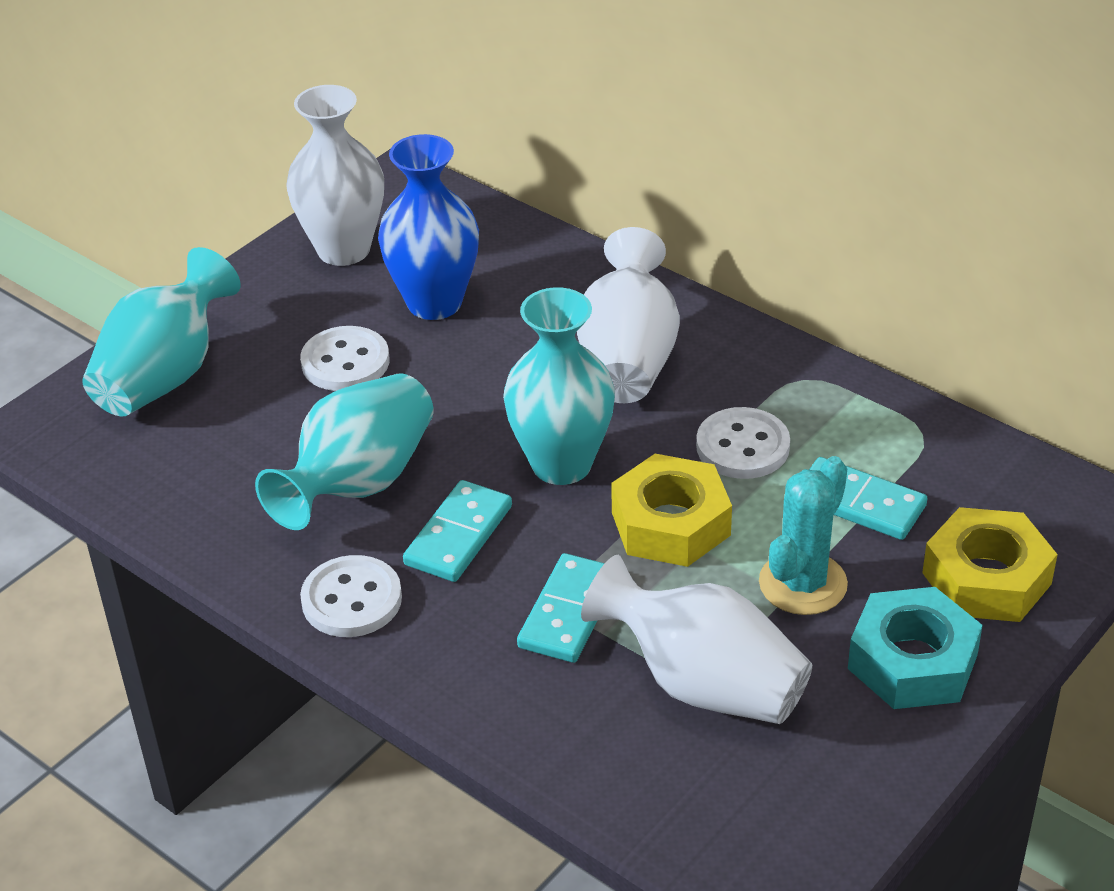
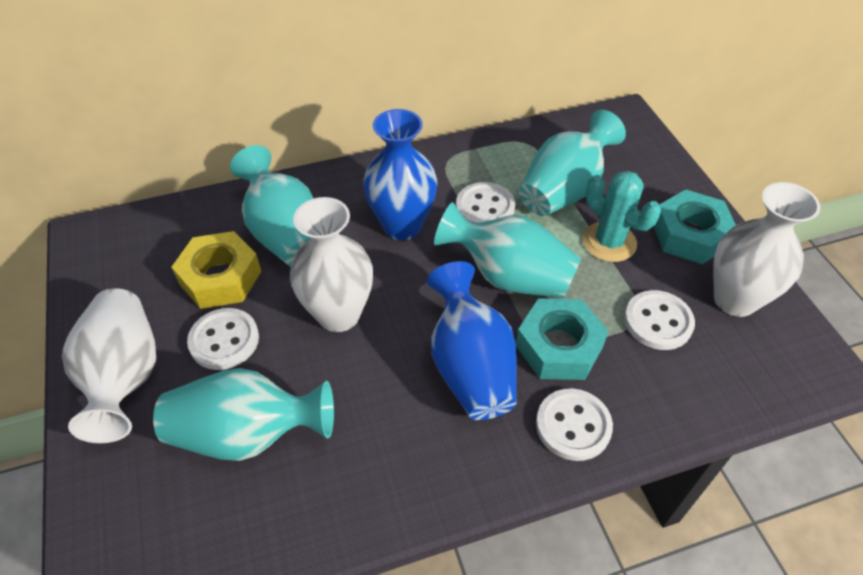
blue vase: 1 -> 2
turquoise domino: 3 -> 0
turquoise nut: 1 -> 2
turquoise vase: 3 -> 4
white button: 3 -> 4
yellow nut: 2 -> 1

